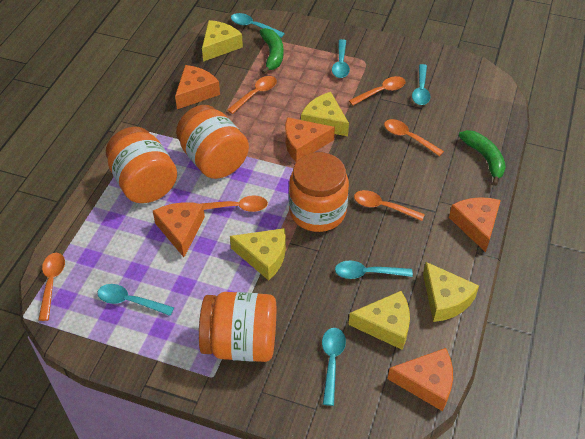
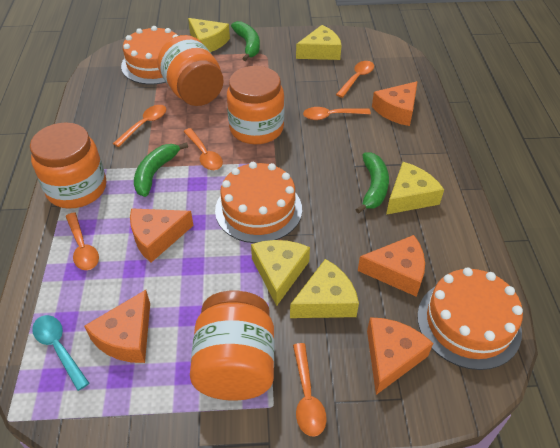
green banana: 2 -> 3
orange cake: 0 -> 3
turquoise spoon: 6 -> 1

